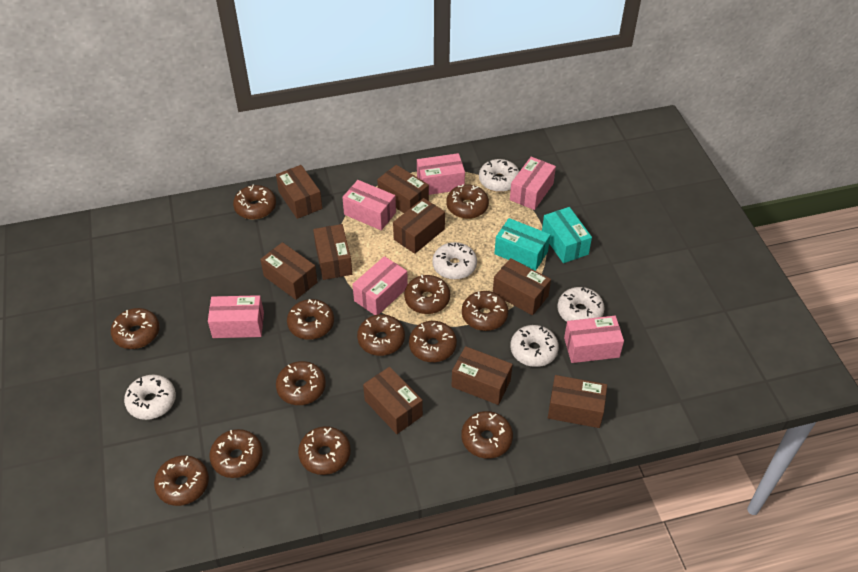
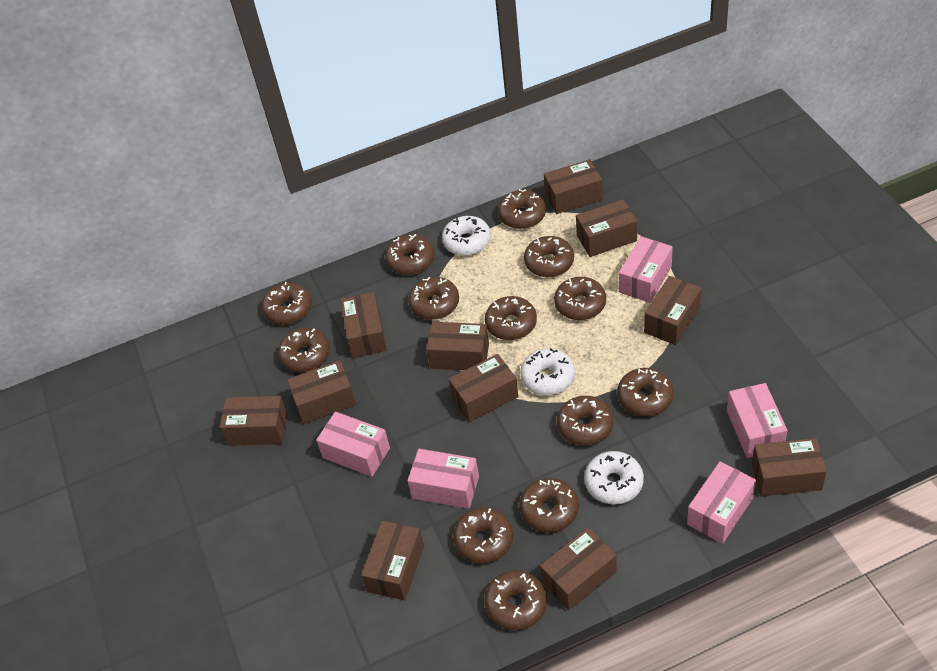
brown box: 9 -> 11
pink box: 6 -> 5
turquoise box: 2 -> 0
white donut: 5 -> 3

